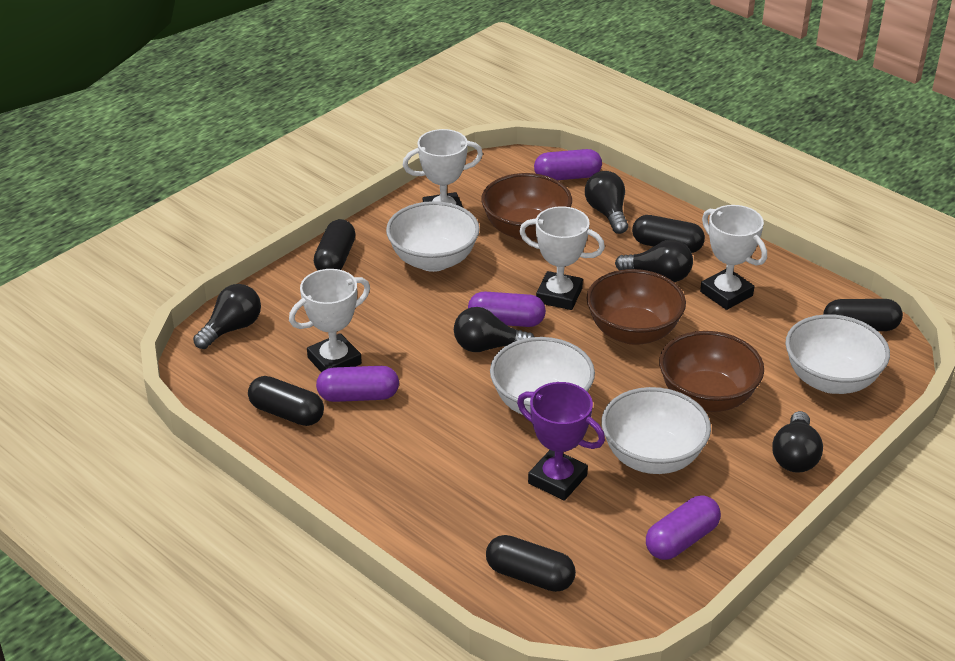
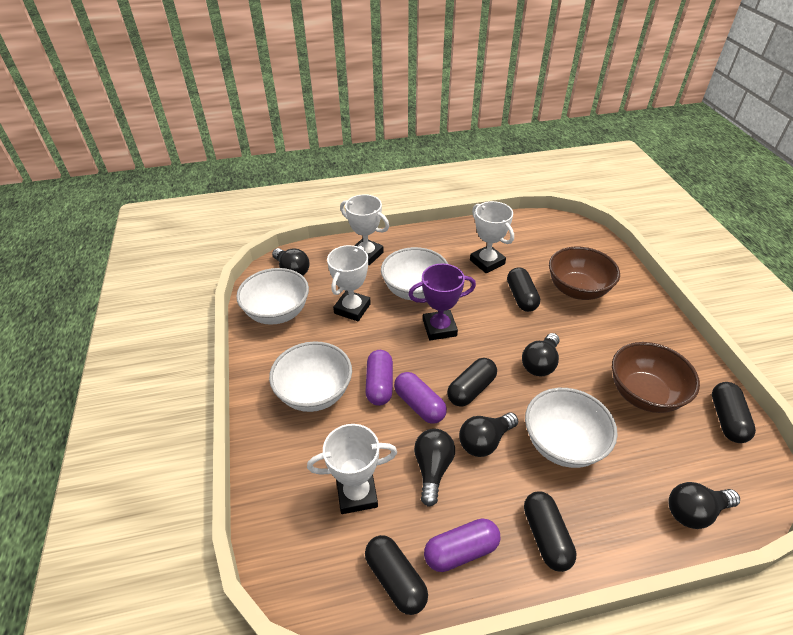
brown bowl: 3 -> 2
purple capsule: 4 -> 3

